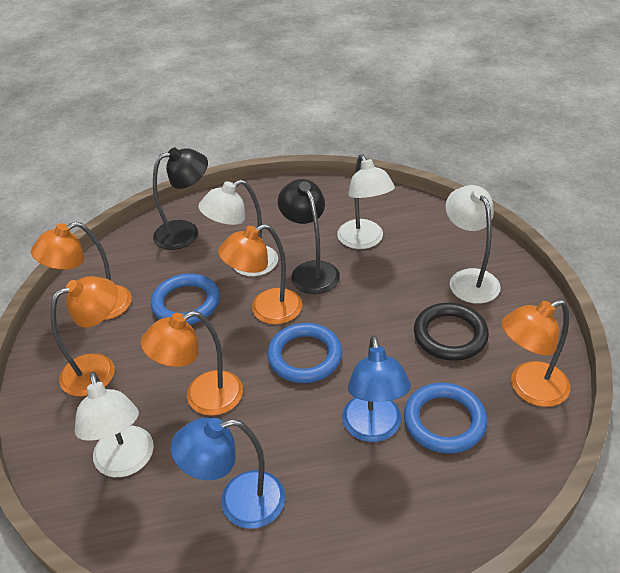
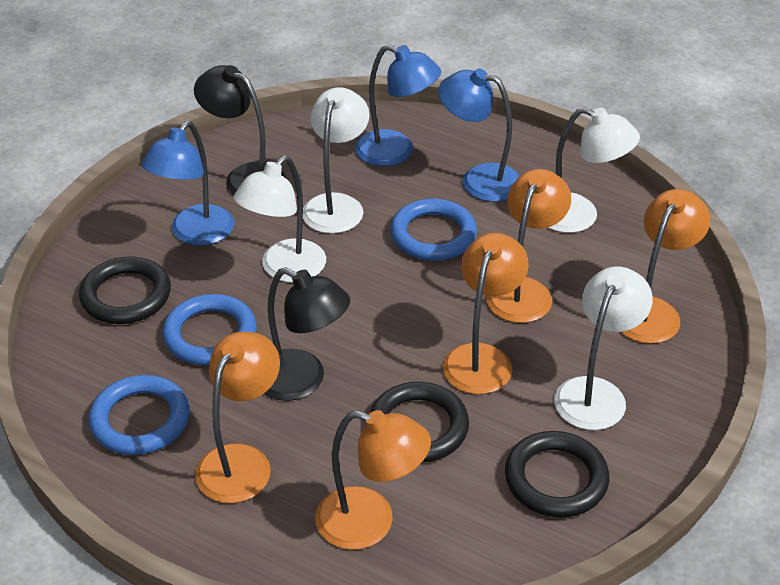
black ring: 1 -> 3
blue lamp: 2 -> 3

